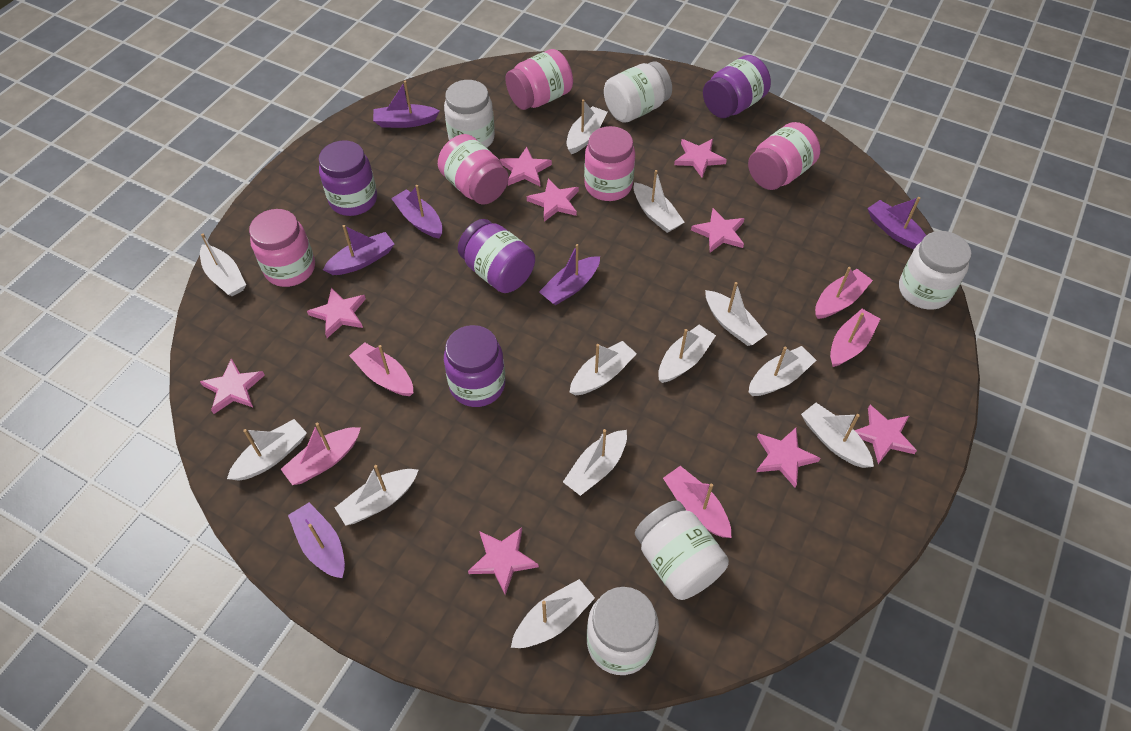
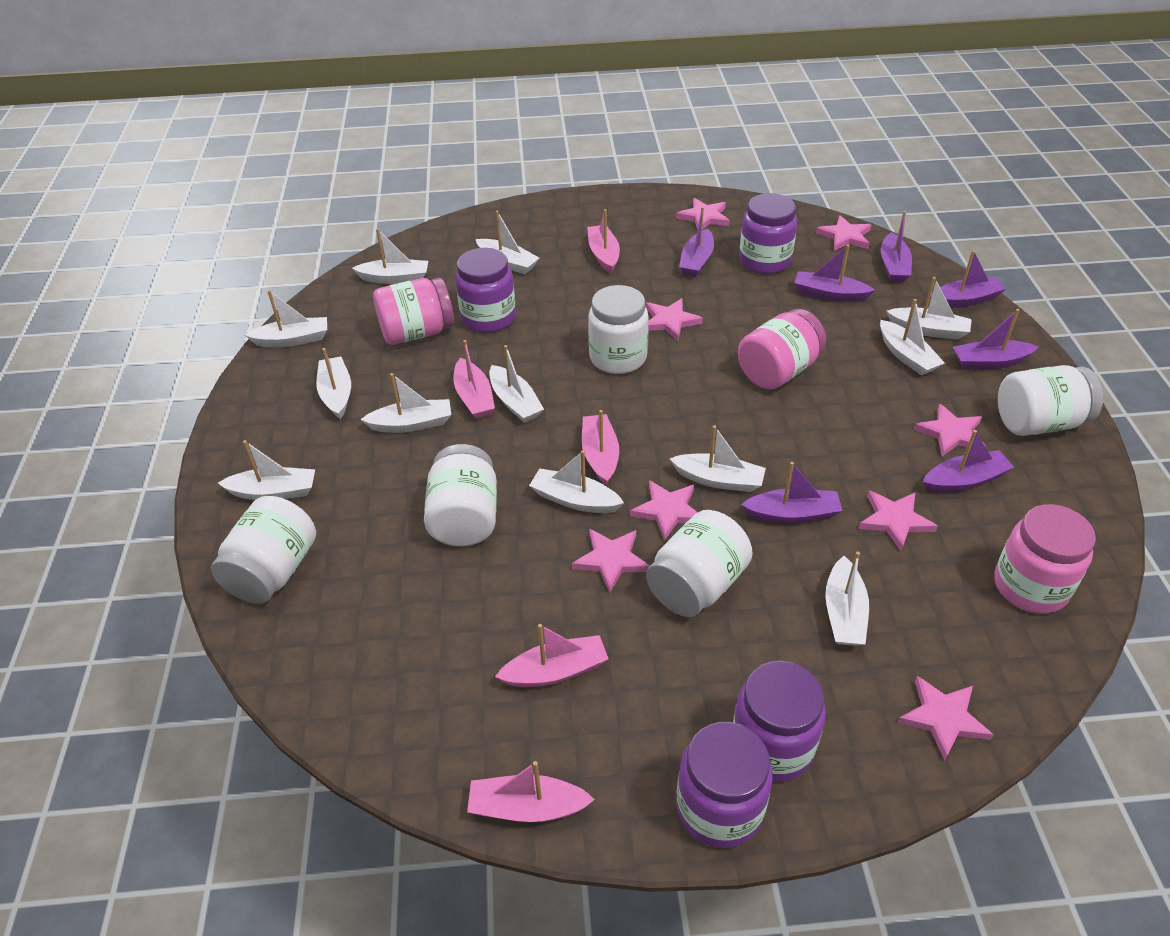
pink jar: 5 -> 3
pink star: 9 -> 8
purple boat: 6 -> 7

